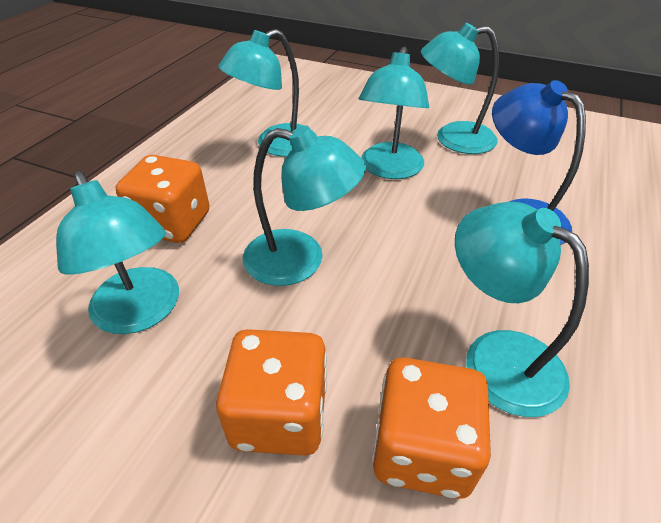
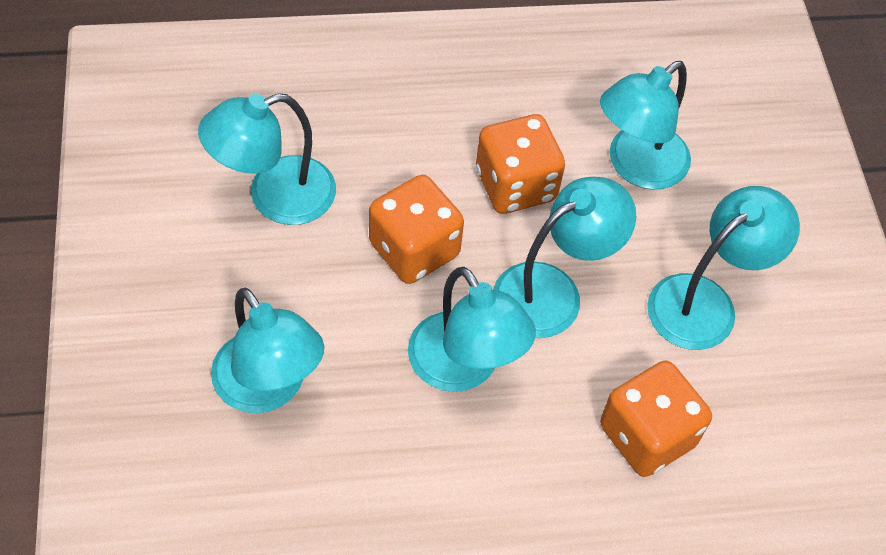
blue lamp: 1 -> 0

